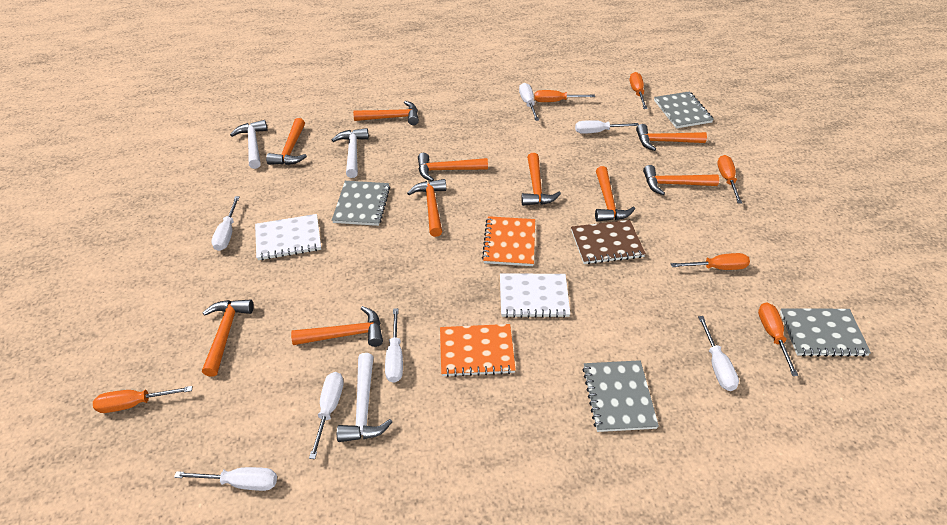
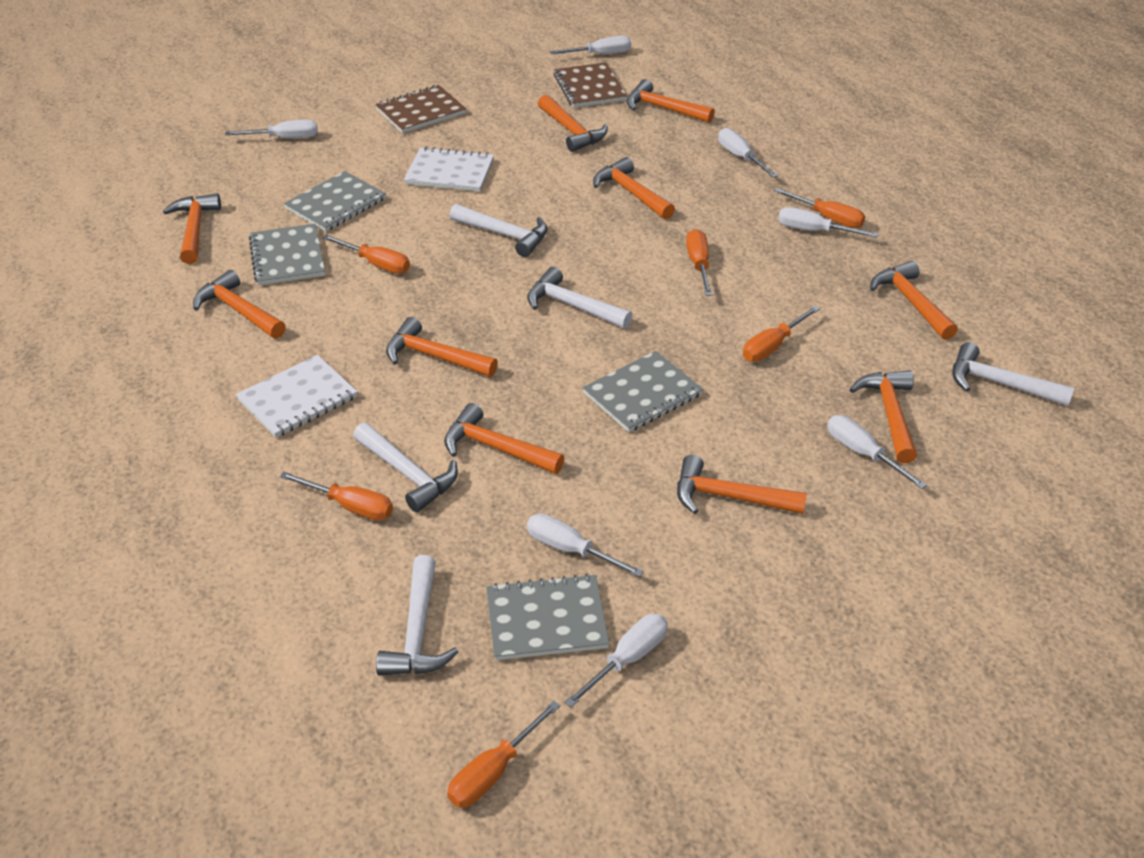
brown notebook: 1 -> 2
orange notebook: 2 -> 0
white hammer: 3 -> 5

